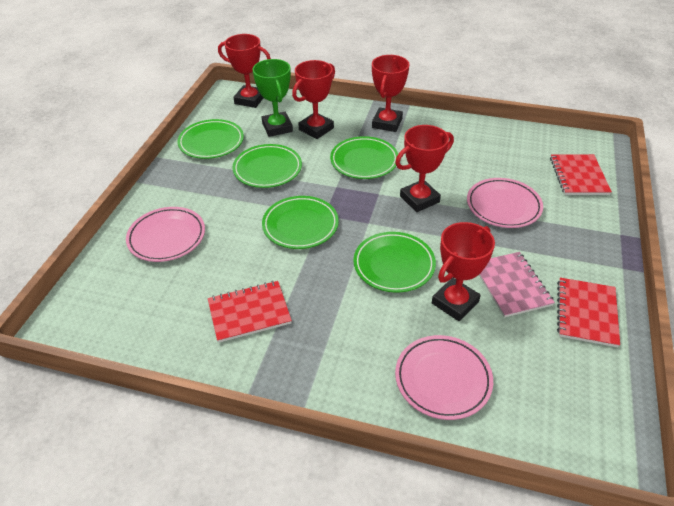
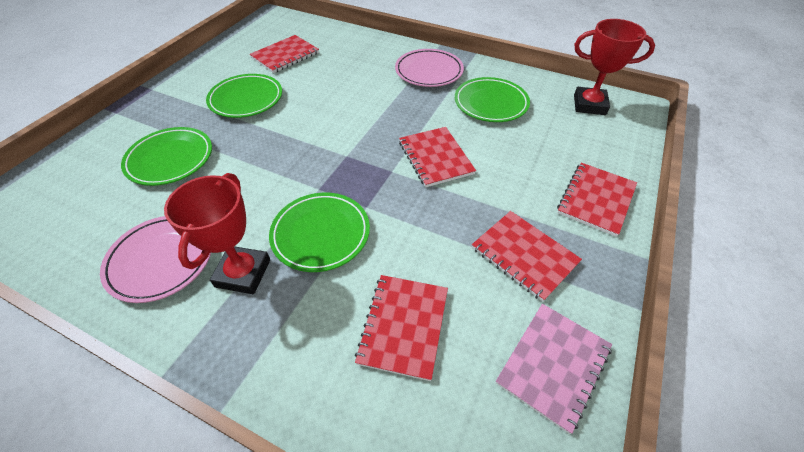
green plate: 5 -> 4
green trophy: 1 -> 0
pink plate: 3 -> 2
red notebook: 3 -> 5
red trophy: 5 -> 2

